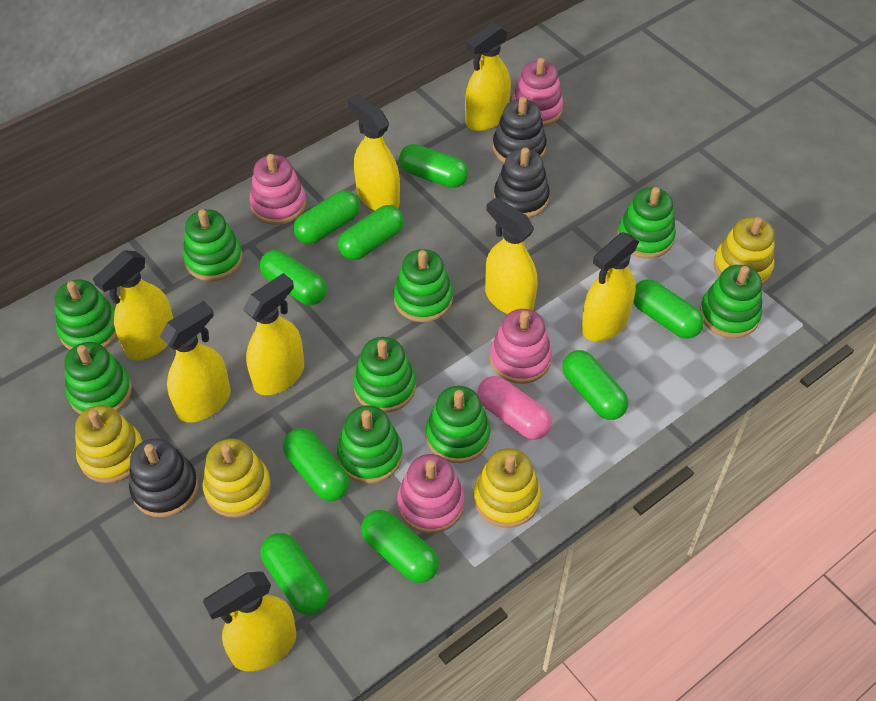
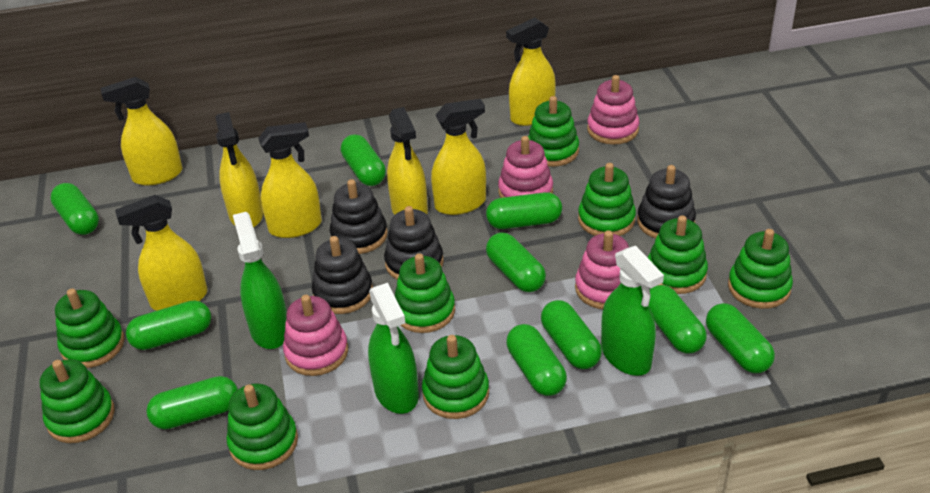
black stacking toy: 3 -> 4
green capsule: 9 -> 10
green spray bottle: 0 -> 3
pink capsule: 1 -> 0
yellow spray bottle: 8 -> 7
yellow stacking toy: 4 -> 0

